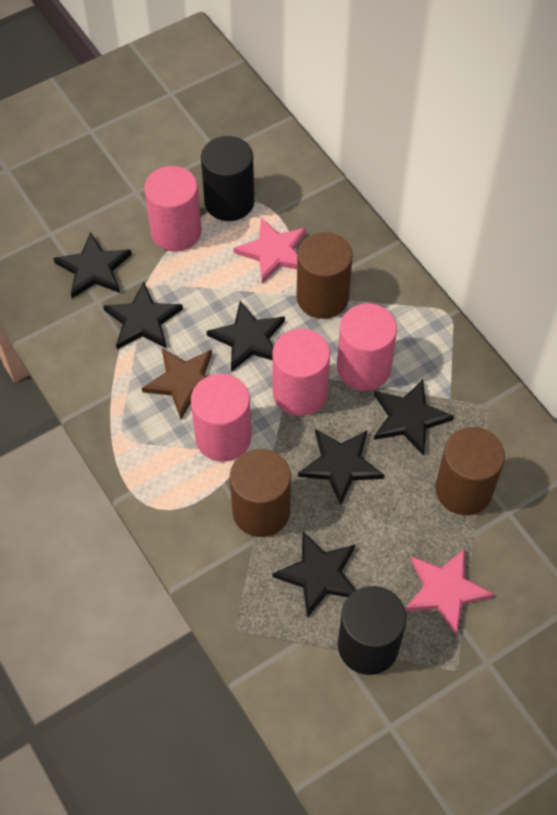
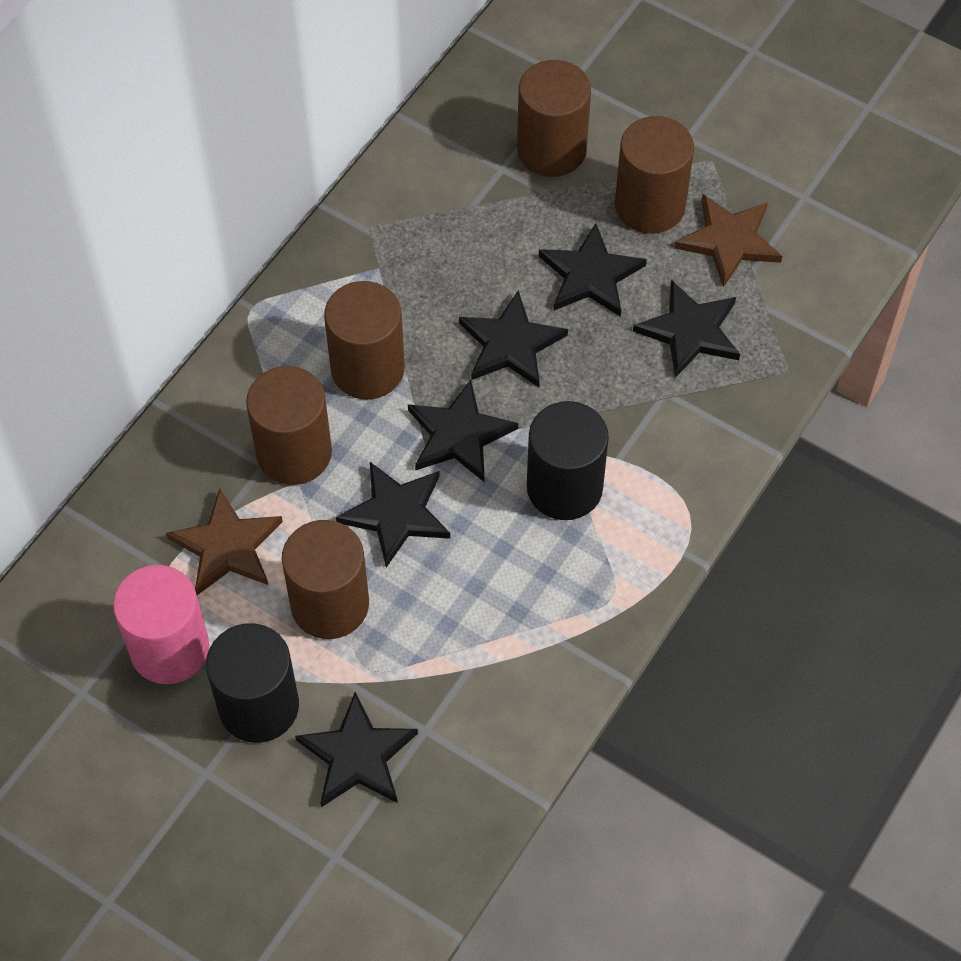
brown cylinder: 3 -> 5
brown star: 1 -> 2
pink cylinder: 4 -> 1
pink star: 2 -> 0

